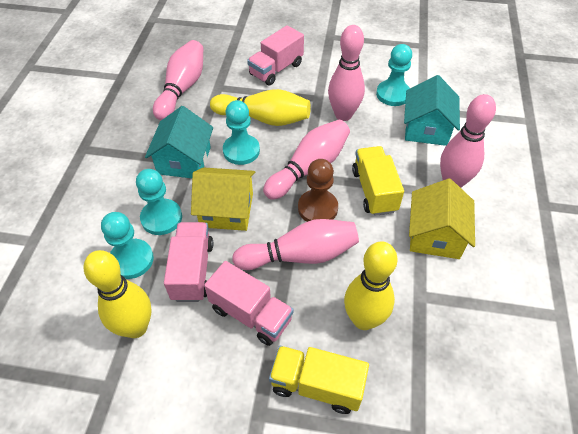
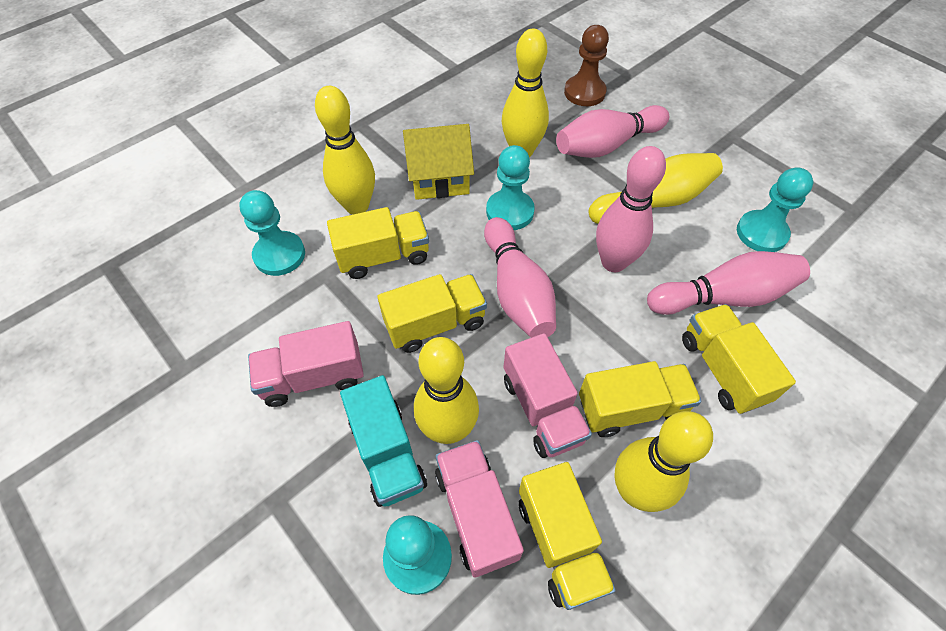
pink bowling pin: 5 -> 4
turquoise house: 2 -> 0
turquoise truck: 0 -> 1
yellow bowling pin: 3 -> 5
yellow house: 2 -> 1
yellow truck: 2 -> 5

